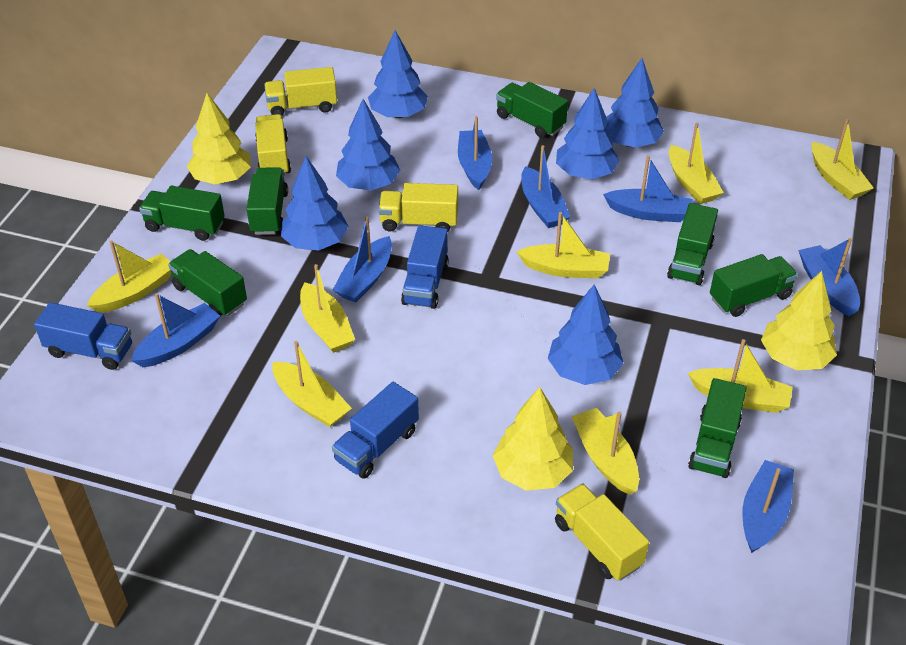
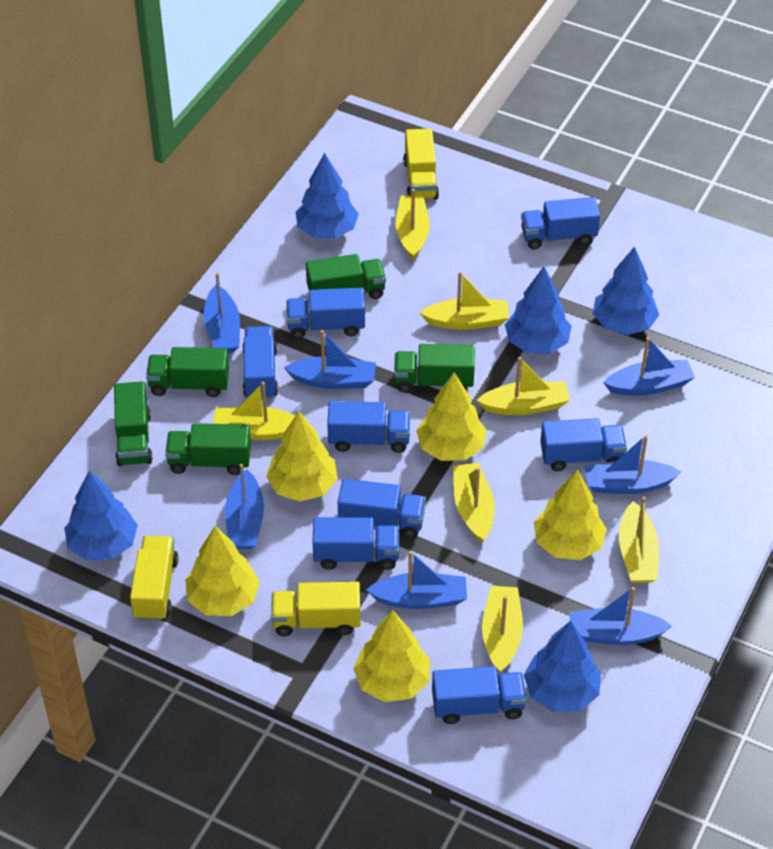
blue tree: 6 -> 5
blue truck: 3 -> 8
green truck: 7 -> 5
yellow boat: 8 -> 7
yellow tree: 3 -> 5
yellow truck: 4 -> 3

